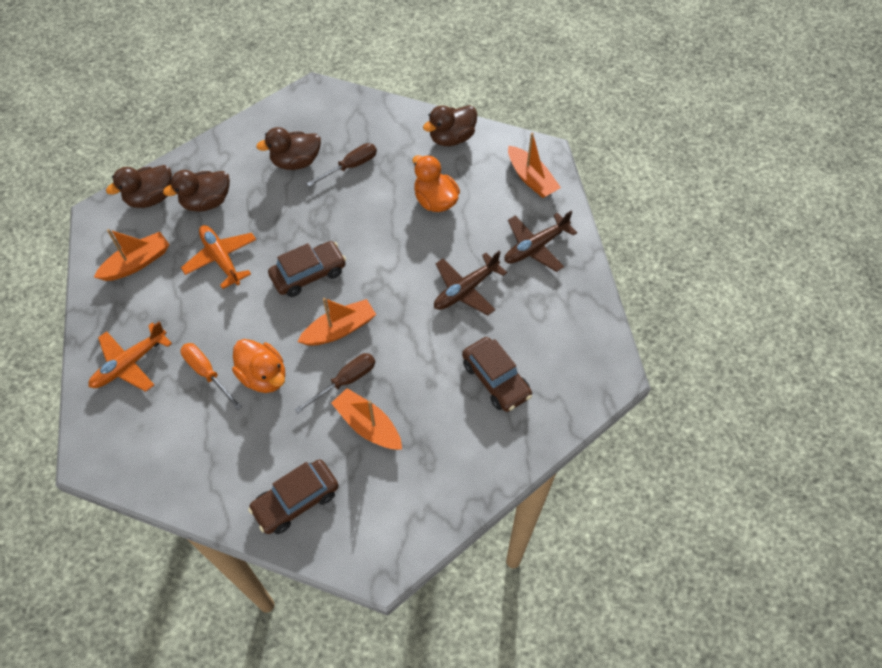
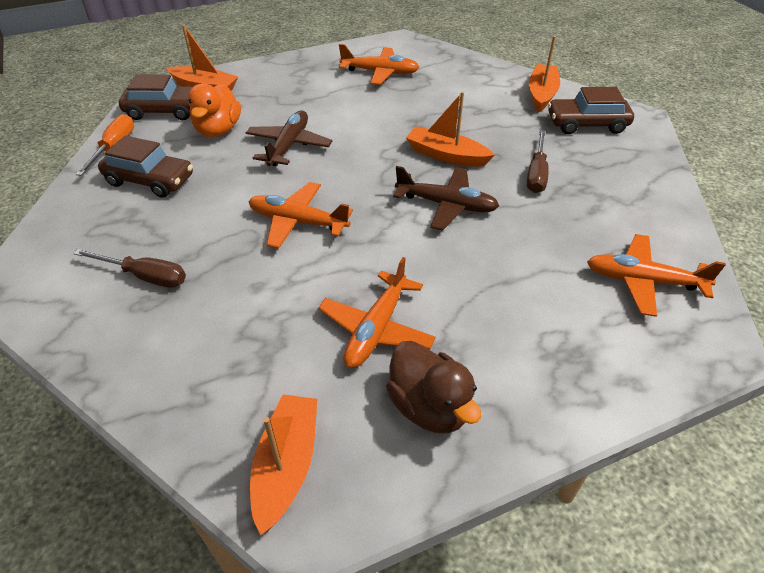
brown duck: 4 -> 1
orange duck: 2 -> 1
orange plane: 2 -> 4

